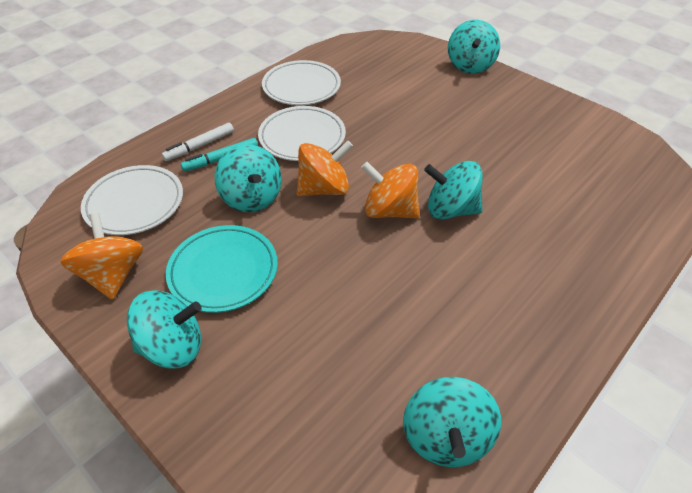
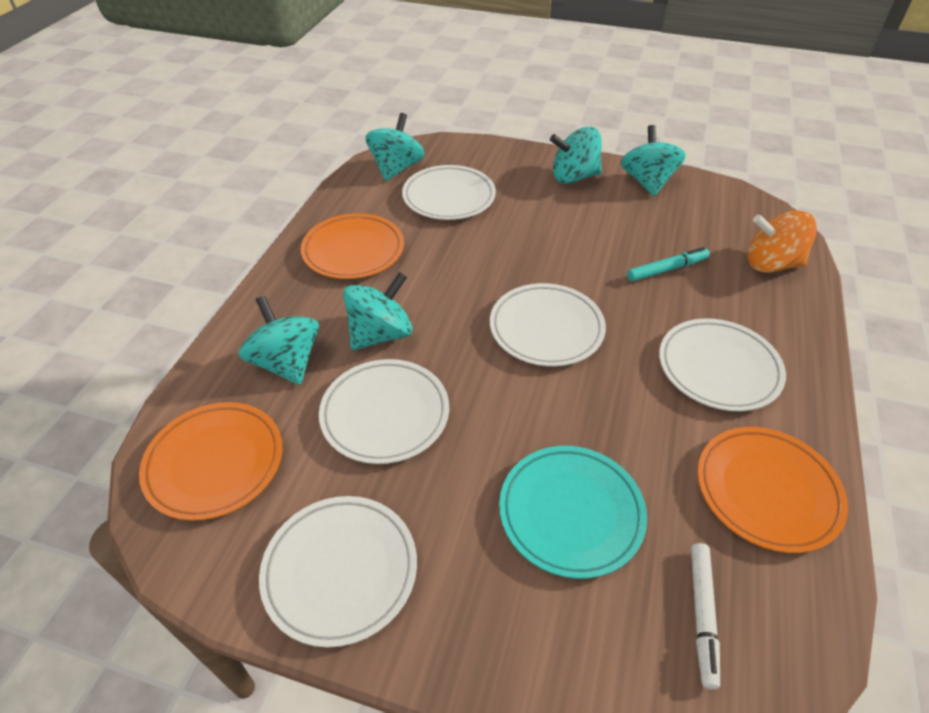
orange plate: 0 -> 3
orange spinning top: 3 -> 1
white plate: 3 -> 5

